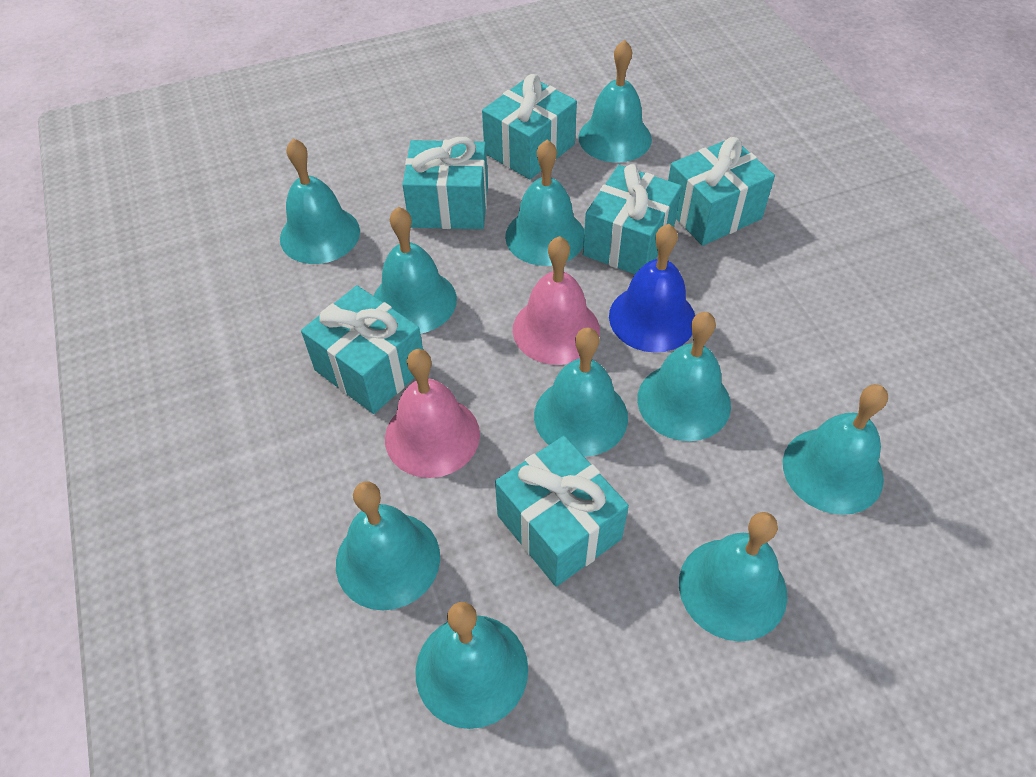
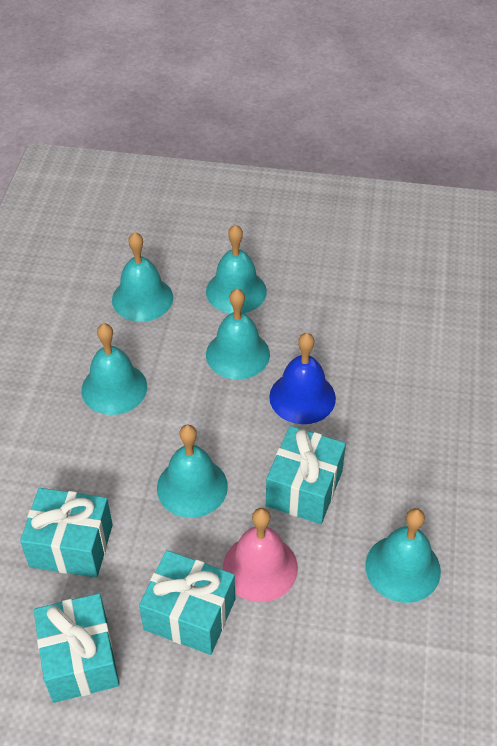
pink bell: 2 -> 1
turquoise bell: 10 -> 6
turquoise gift: 6 -> 4

